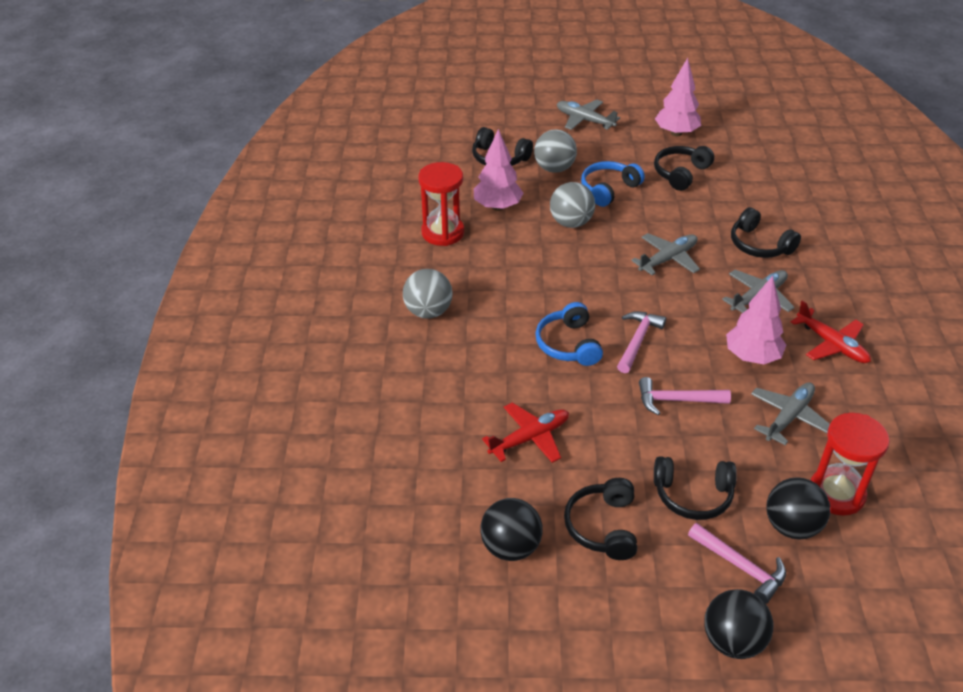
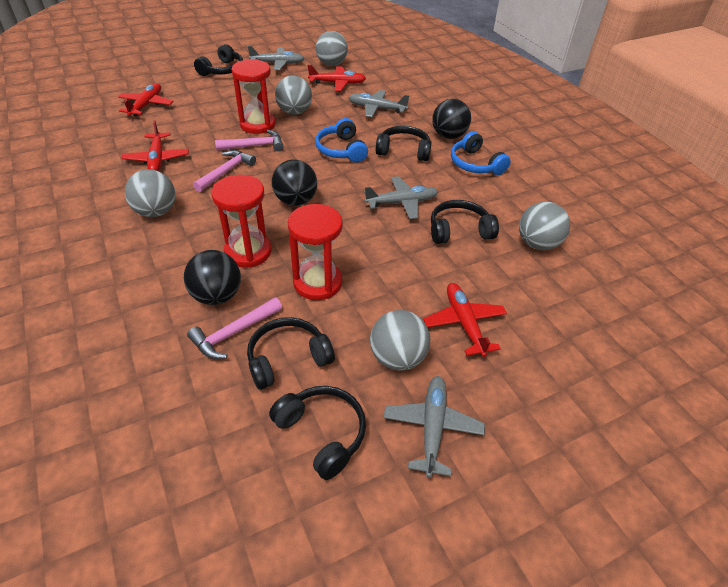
grey ball: 3 -> 5
pink tree: 3 -> 0
red hourglass: 2 -> 3
red plane: 2 -> 4

